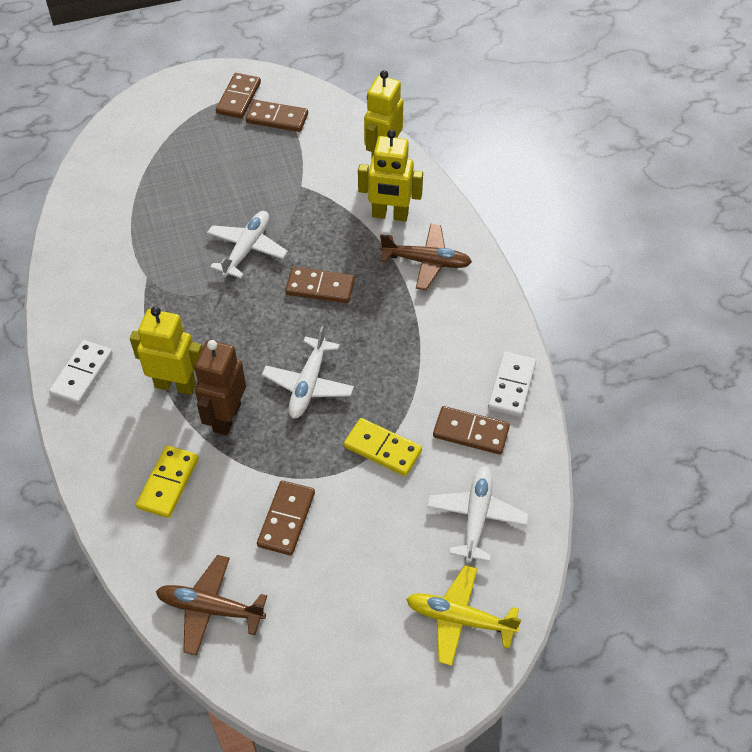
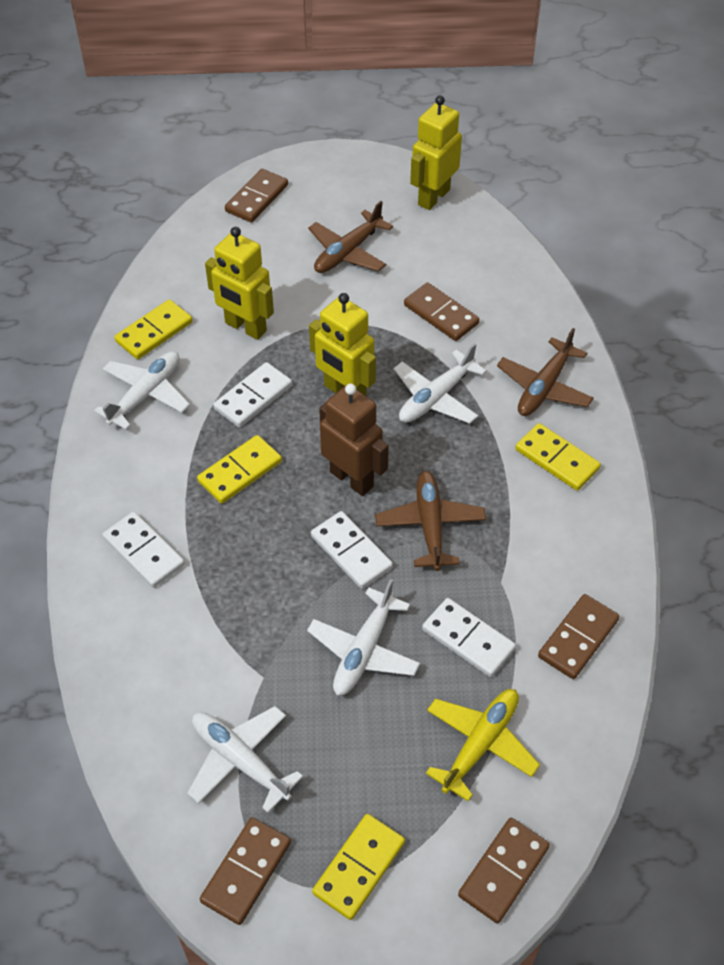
brown plane: 2 -> 3
white domino: 2 -> 4
white plane: 3 -> 4
yellow domino: 2 -> 4

